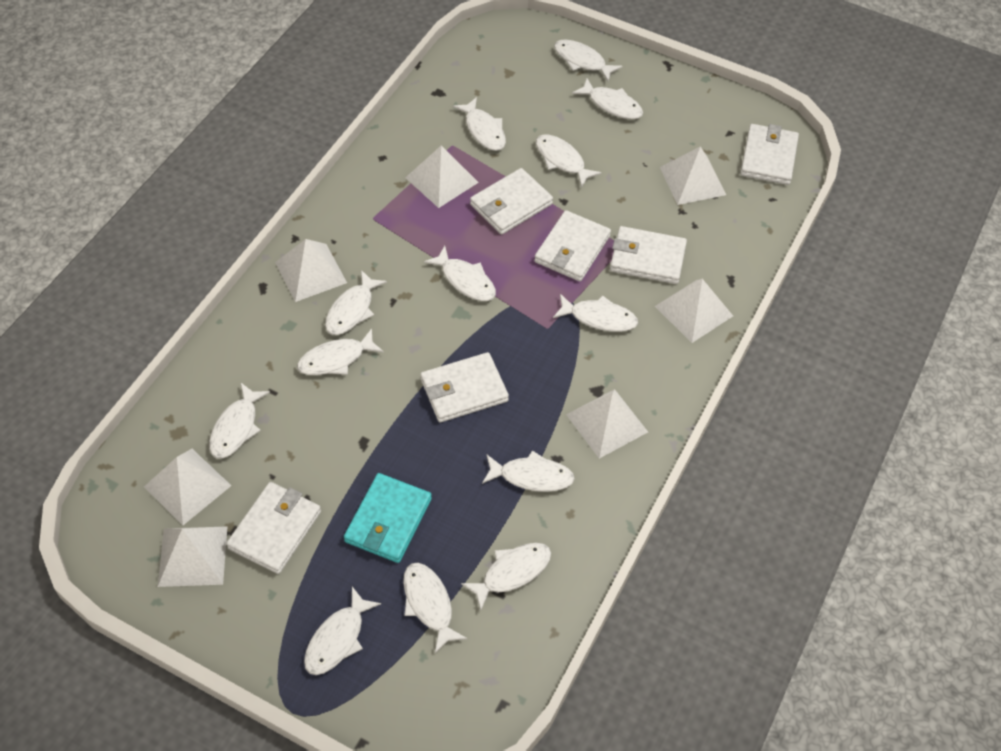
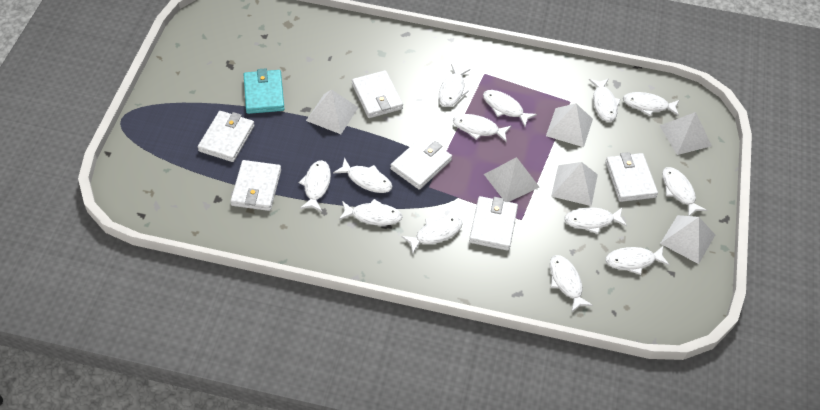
white pyramid: 7 -> 6

